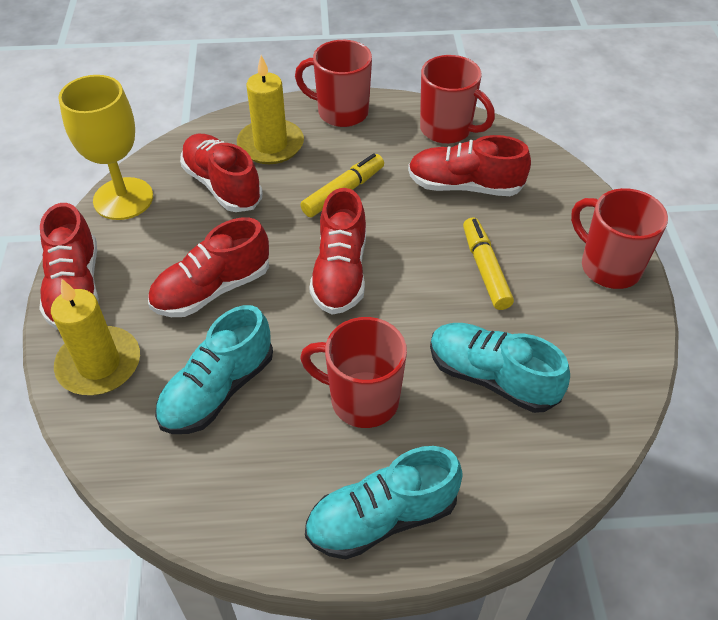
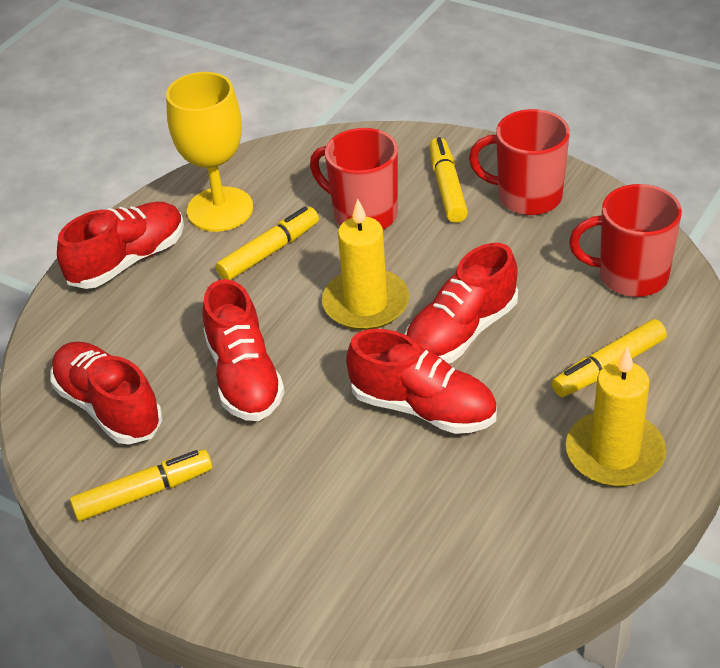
red mug: 4 -> 3
turquoise shoe: 3 -> 0
yellow marker: 2 -> 4

